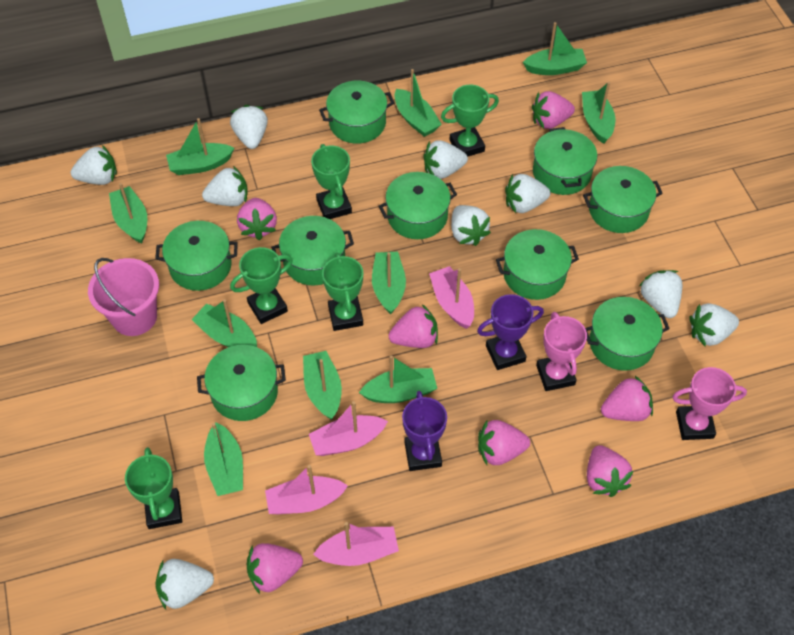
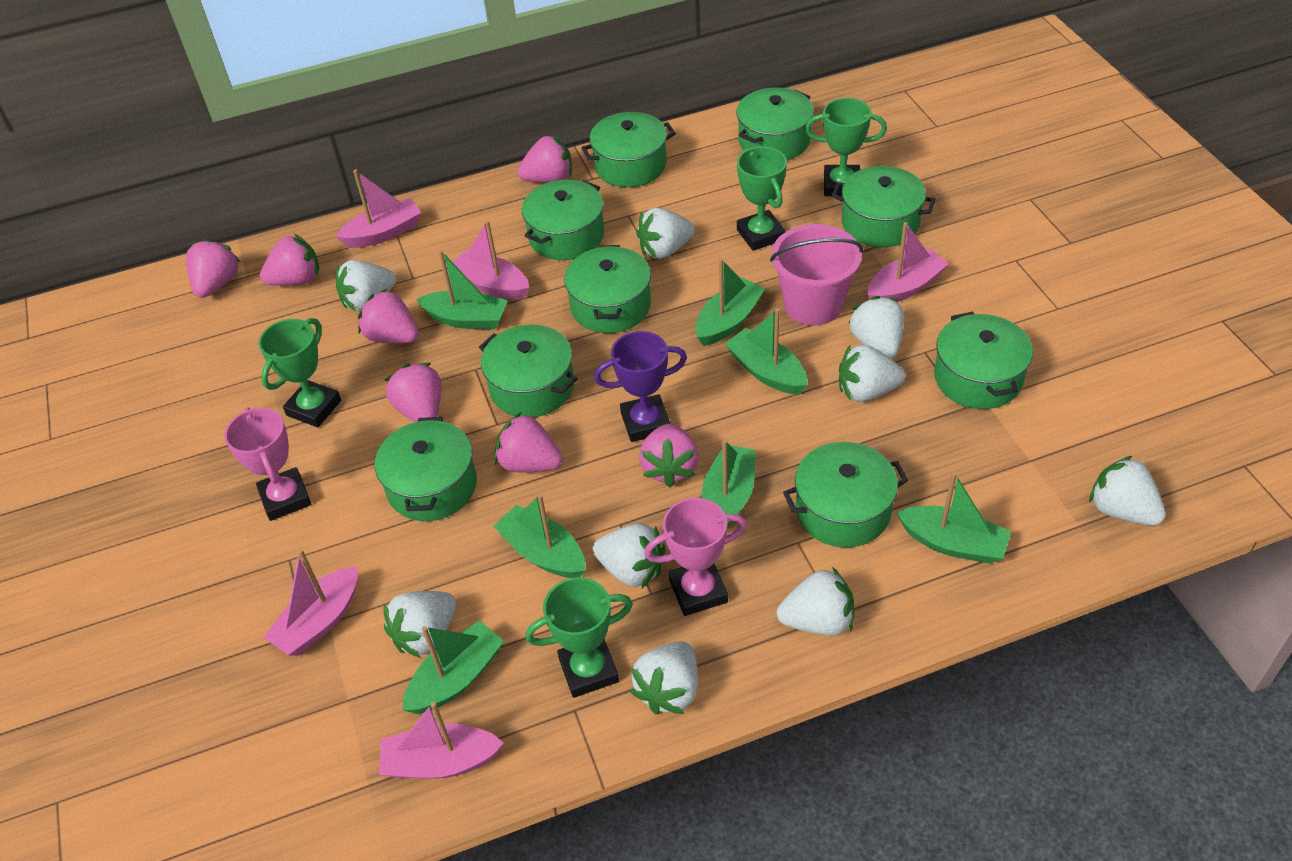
green boat: 10 -> 7
green trophy: 5 -> 4
pink boat: 4 -> 5
purple trophy: 2 -> 1

